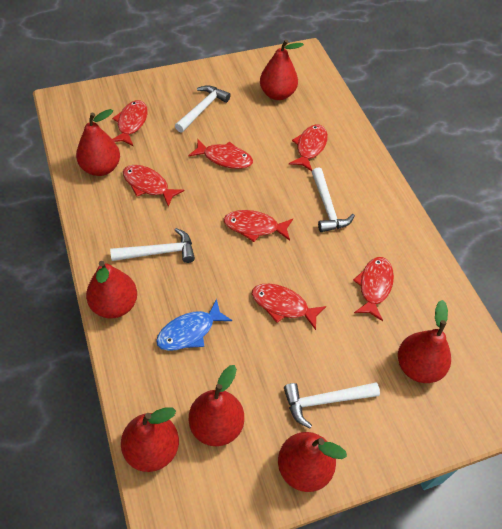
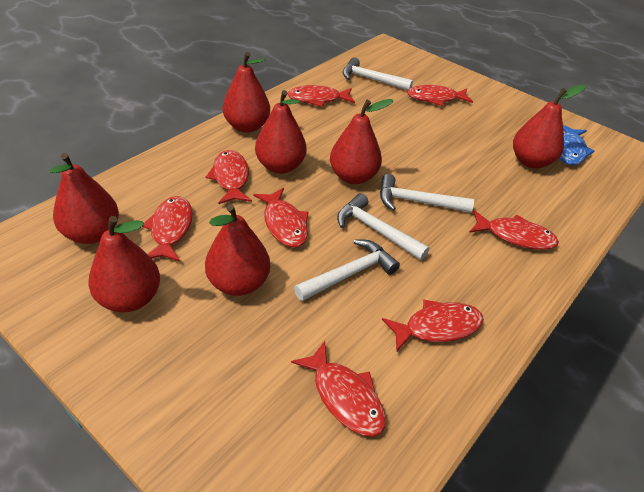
red fish: 7 -> 8

